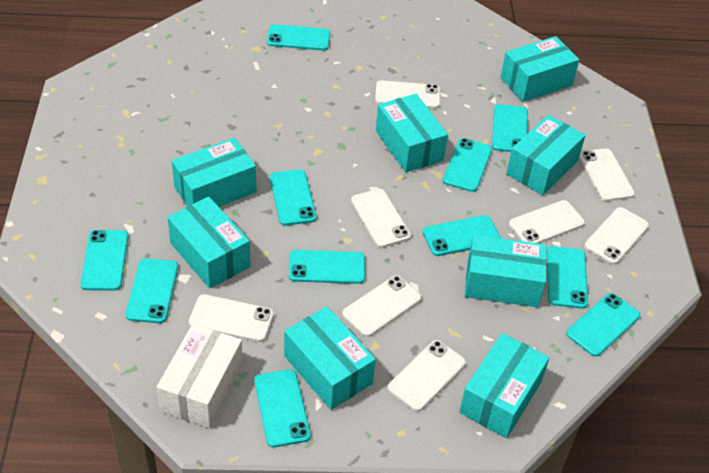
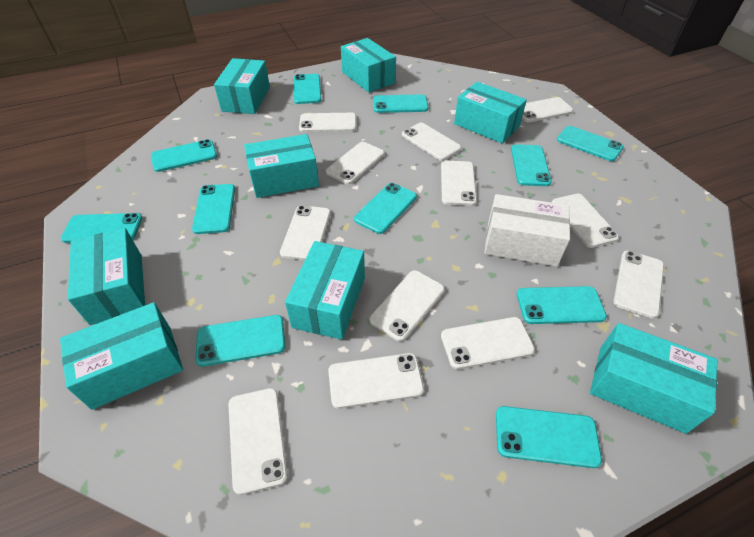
white phone: 8 -> 12

